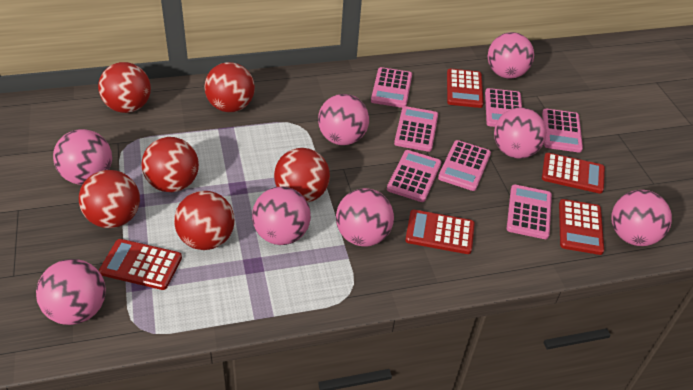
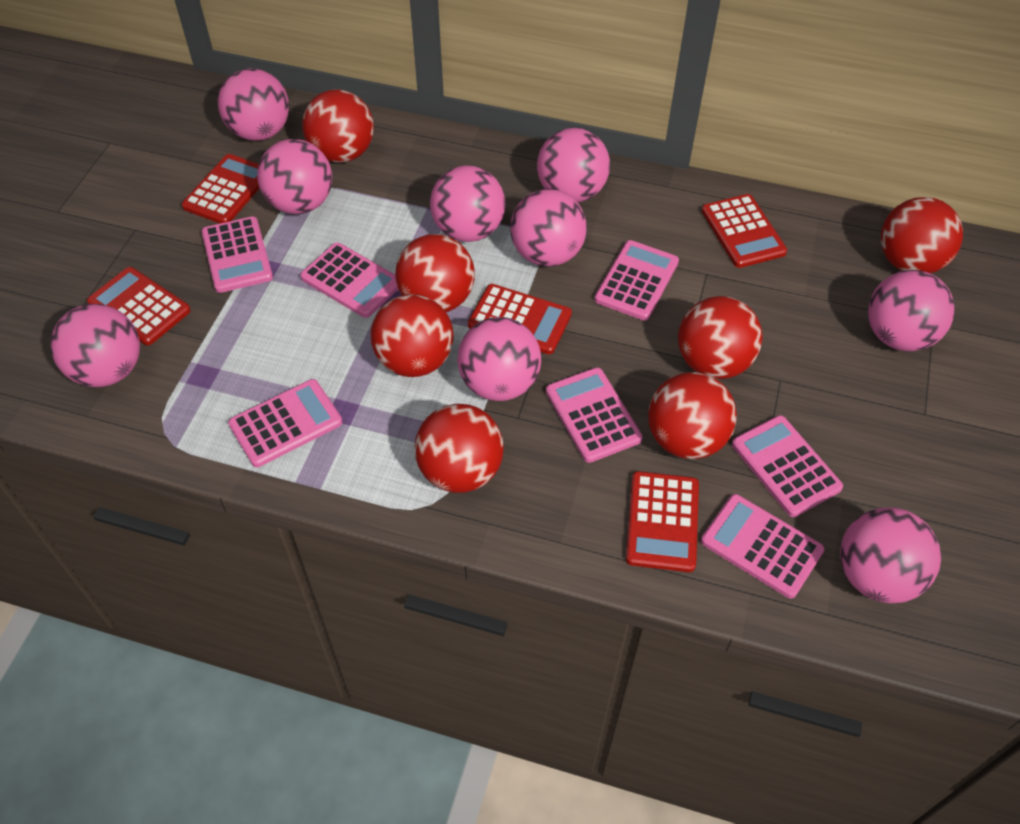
pink ball: 8 -> 9
red ball: 6 -> 7

